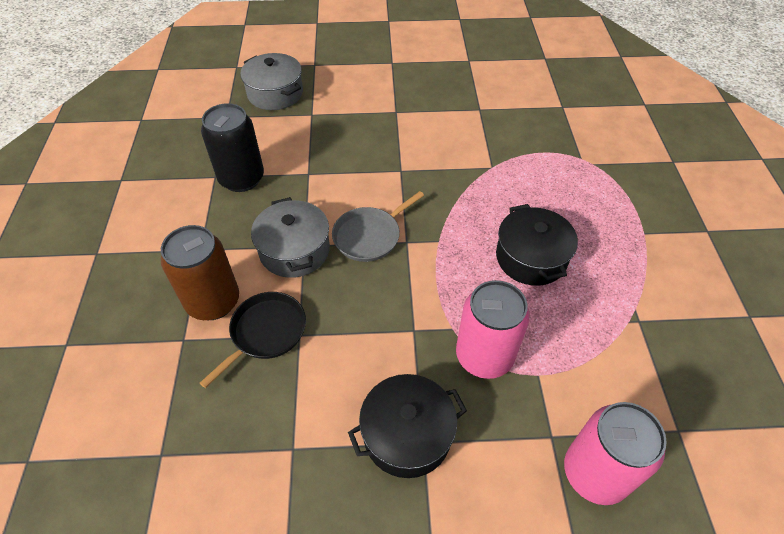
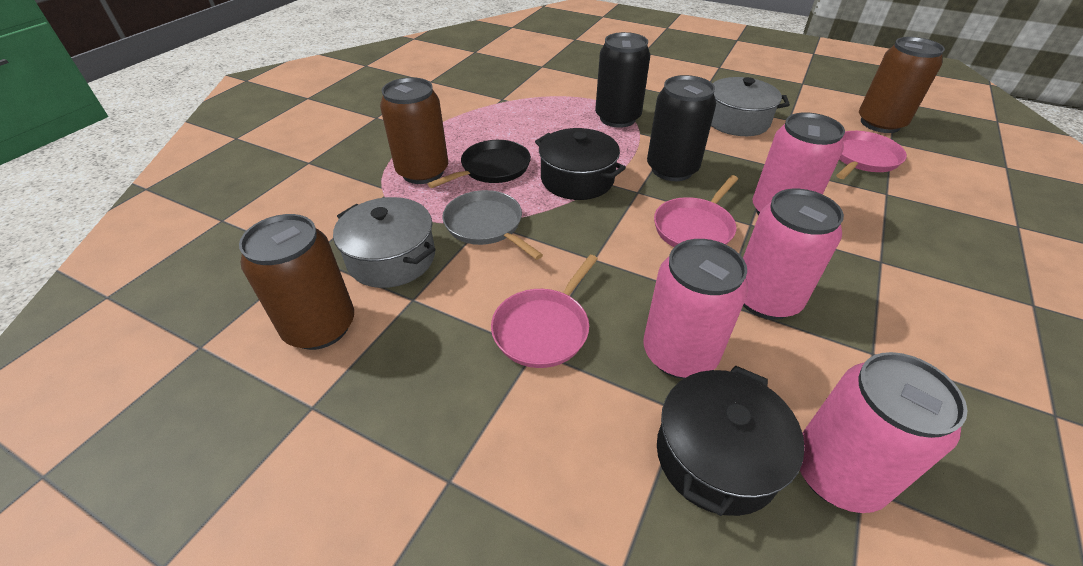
black can: 1 -> 2
brown can: 1 -> 3
pink can: 2 -> 4
pink pan: 0 -> 3

